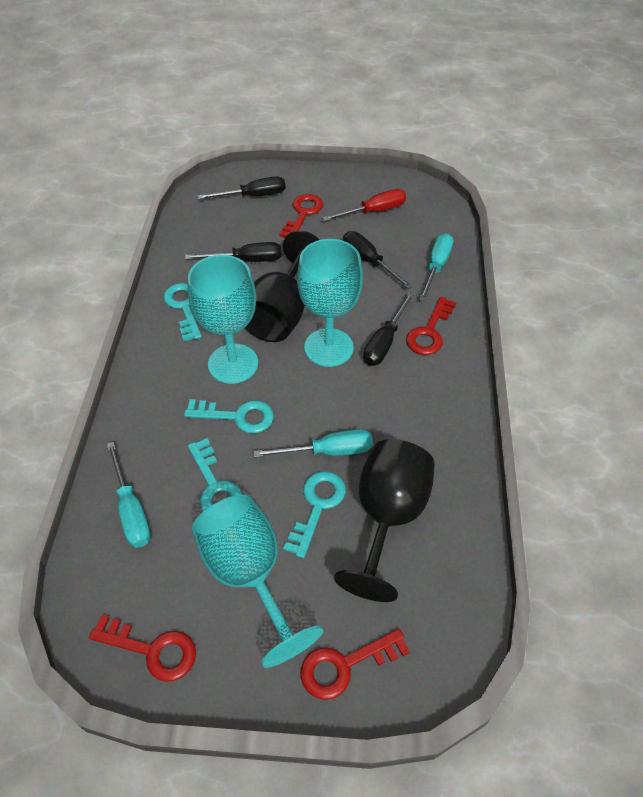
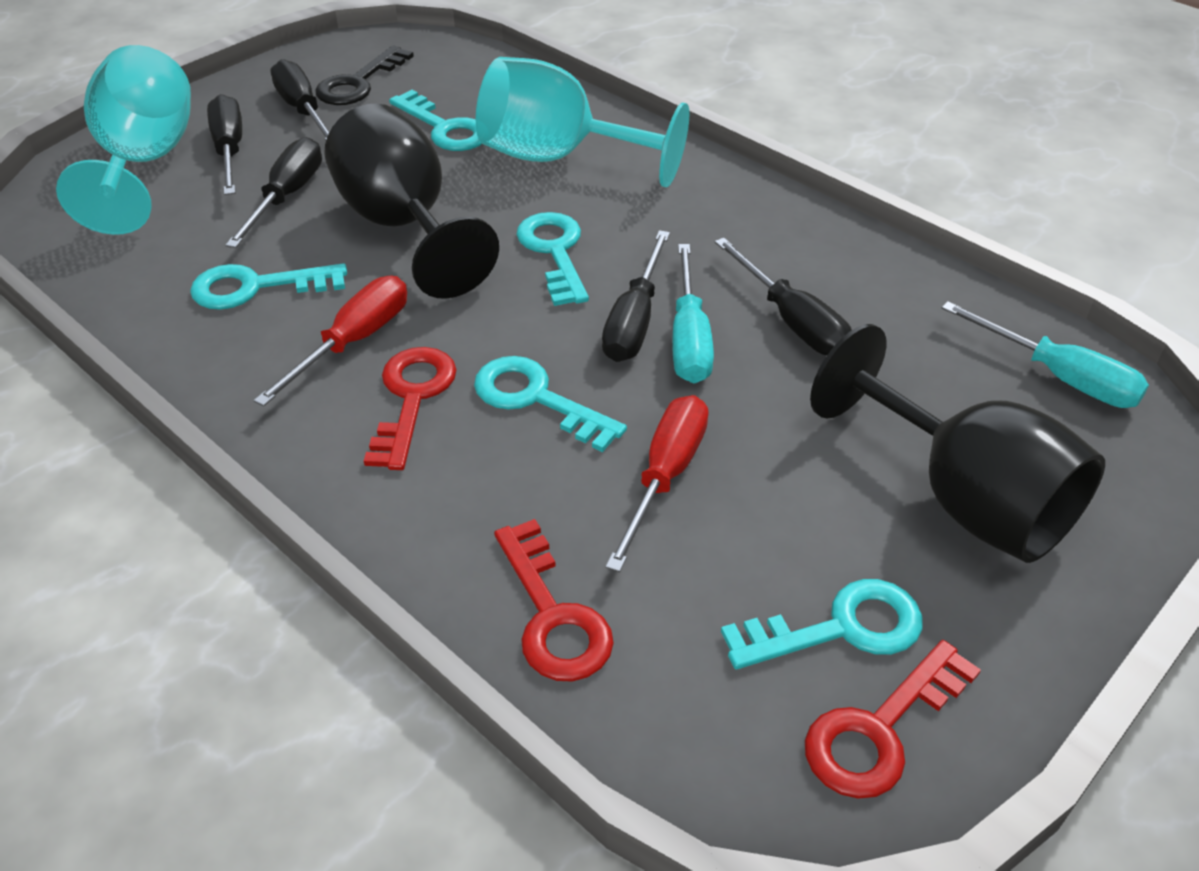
black key: 0 -> 1
black screwdriver: 4 -> 5
red key: 4 -> 3
red screwdriver: 1 -> 2
turquoise goblet: 3 -> 2
turquoise key: 4 -> 5
turquoise screwdriver: 3 -> 2

